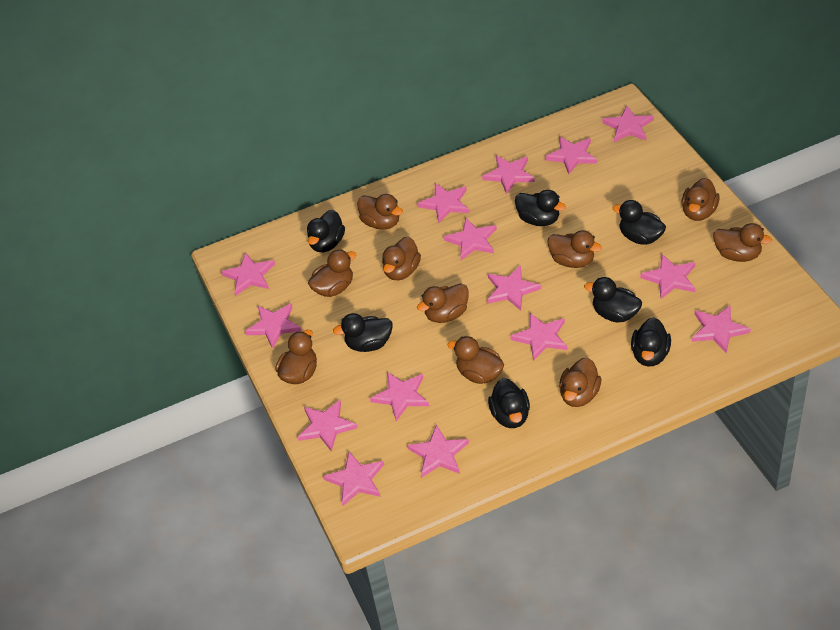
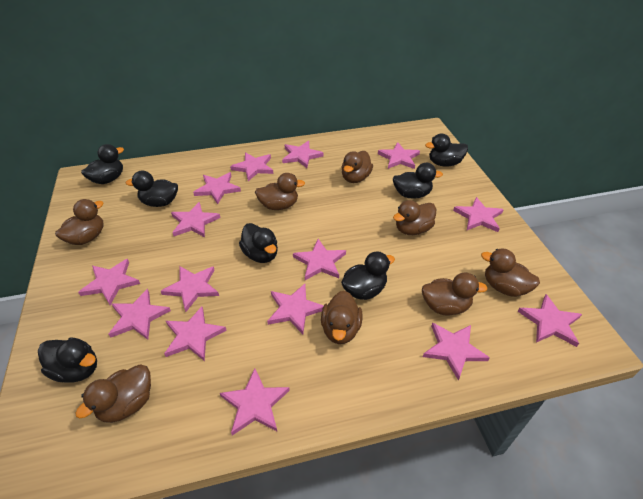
brown duck: 10 -> 8

